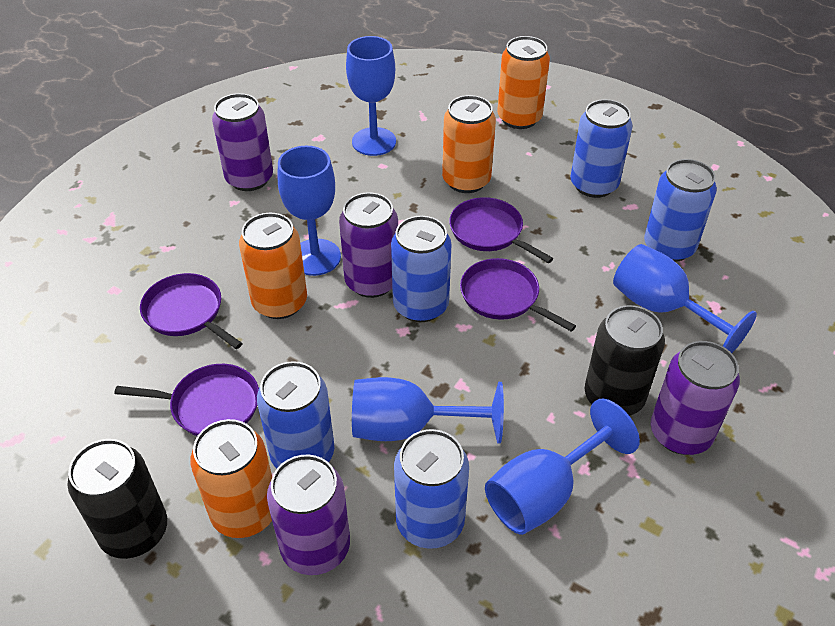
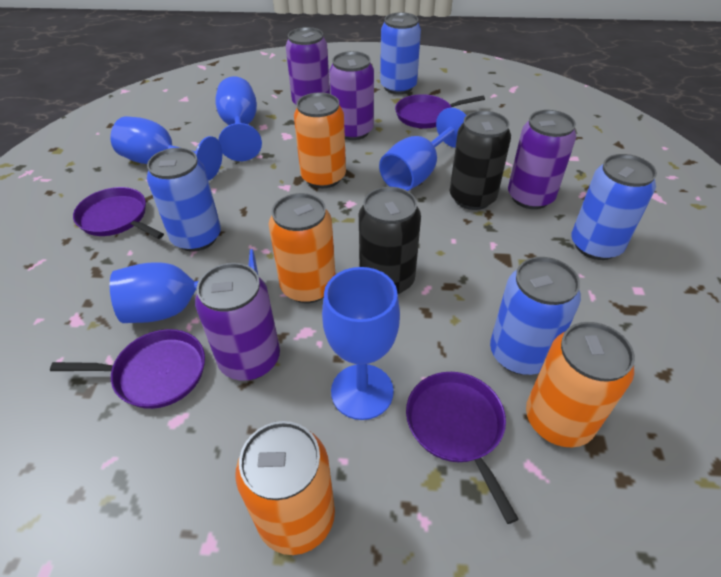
blue can: 5 -> 4

